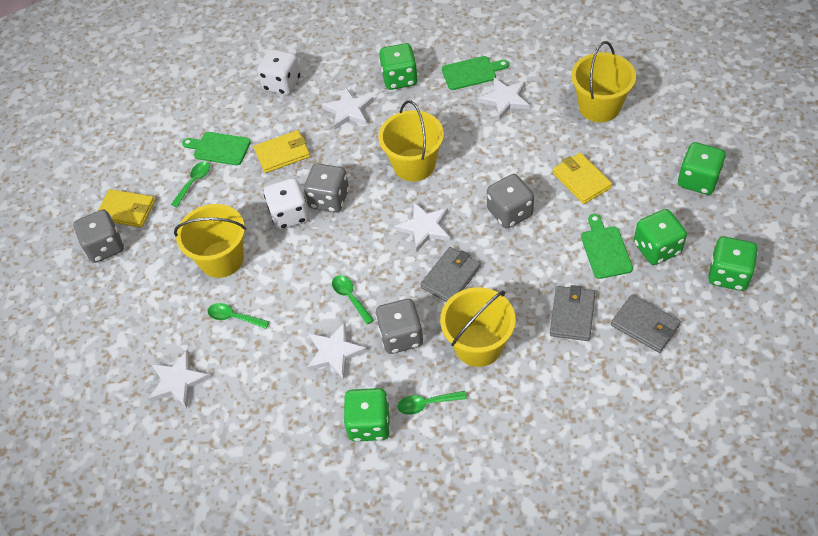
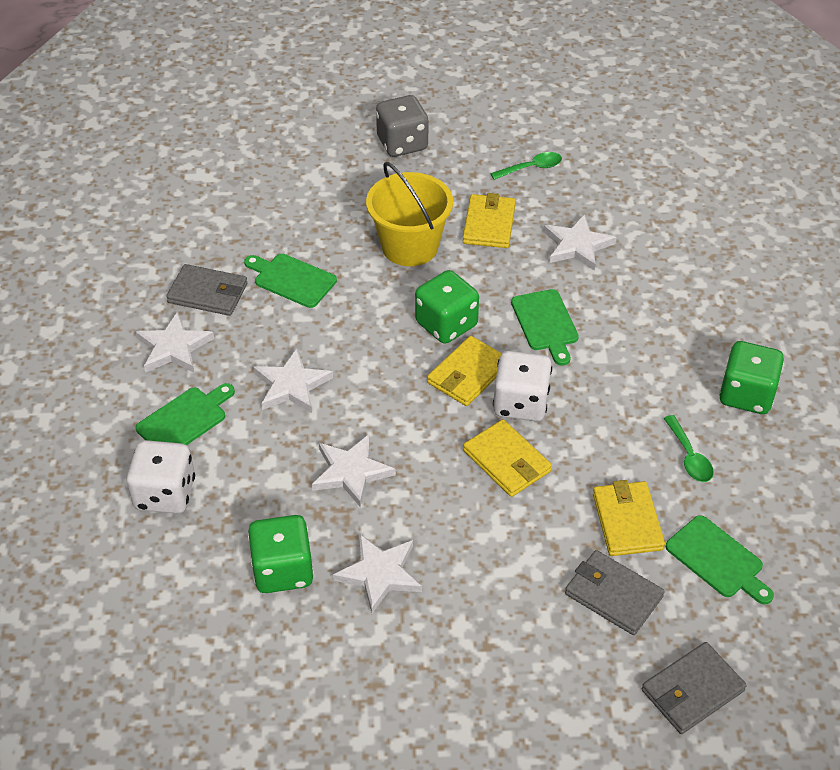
green cutting board: 3 -> 4
green dice: 5 -> 3
green spoon: 4 -> 2
grey dice: 4 -> 1
yellow bucket: 4 -> 1
yellow wallet: 3 -> 4

